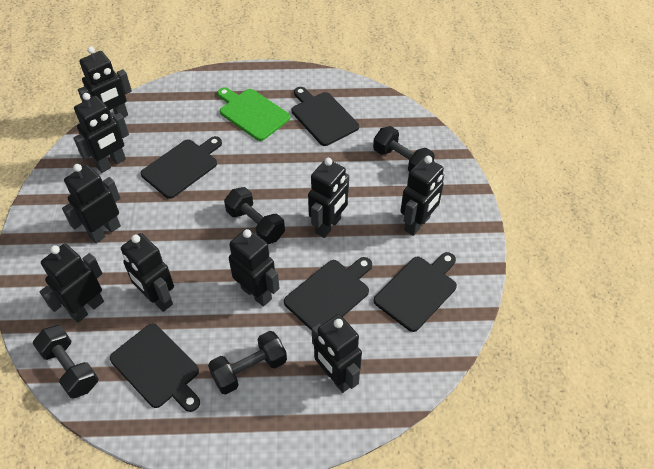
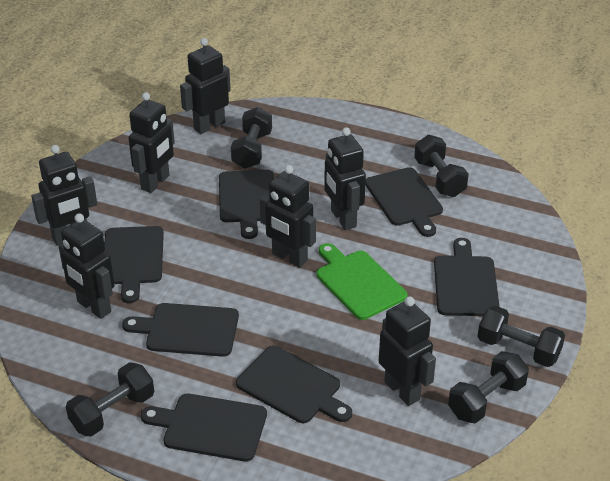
black cutting board: 5 -> 7
black dumbbell: 4 -> 5
black robot: 9 -> 7

